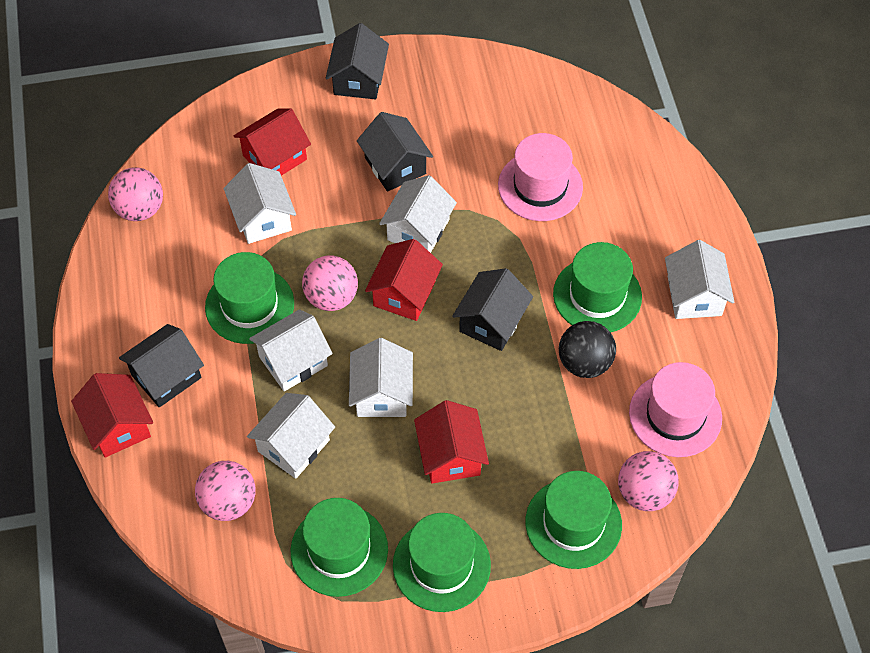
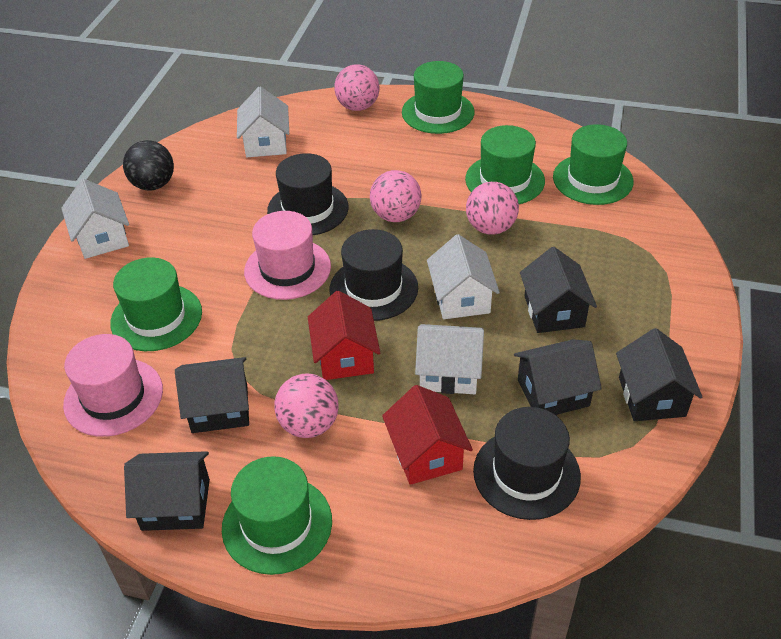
black hat: 0 -> 3
black house: 4 -> 5
red house: 4 -> 2
white house: 6 -> 4

